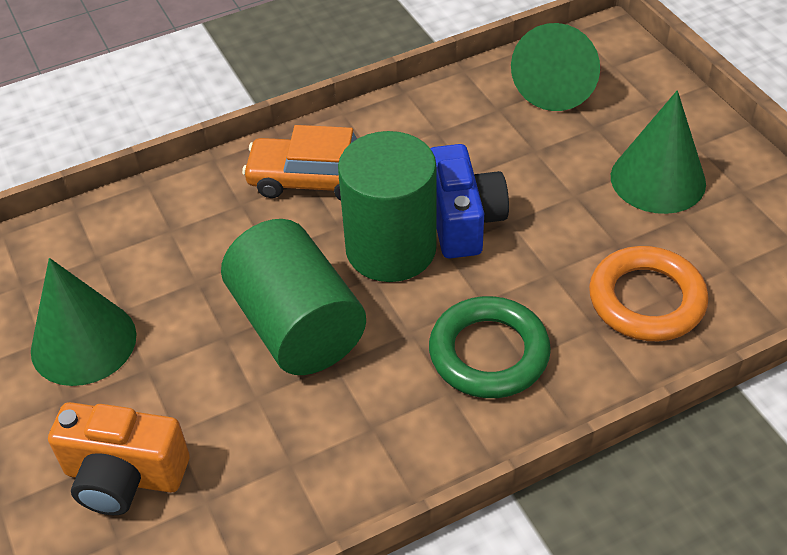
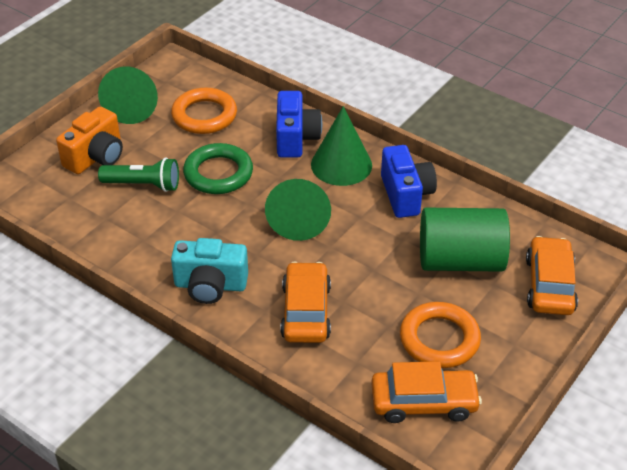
blue camera: 1 -> 2
green cylinder: 2 -> 1
green flashlight: 0 -> 1
orange car: 1 -> 3
orange ring: 1 -> 2
turquoise camera: 0 -> 1

